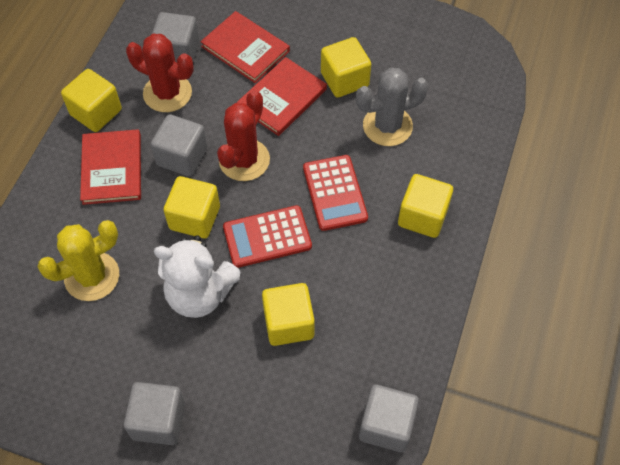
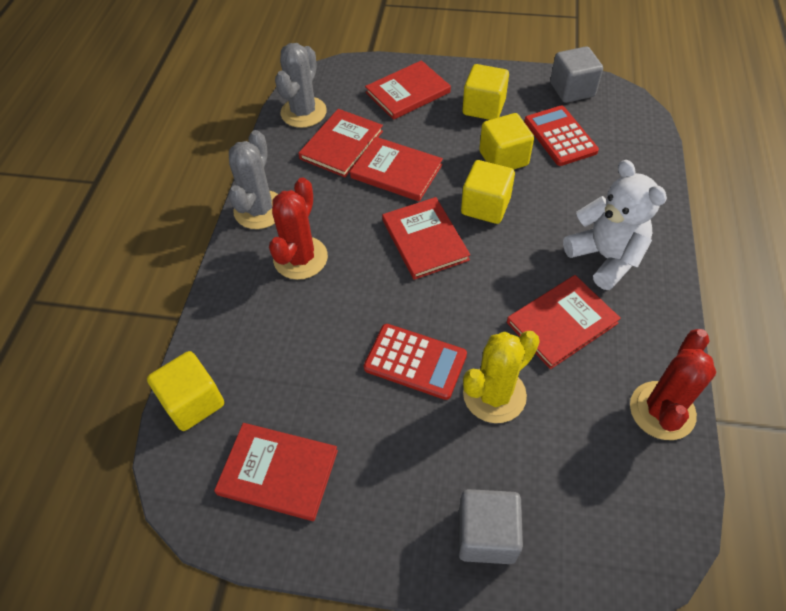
grey cactus: 1 -> 2
grey cube: 4 -> 2
red book: 3 -> 6
yellow cube: 5 -> 4

